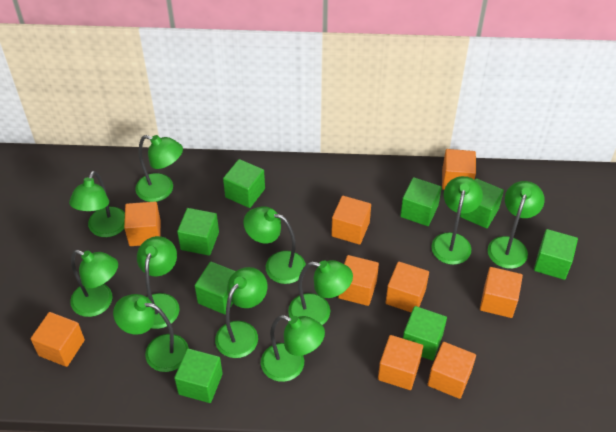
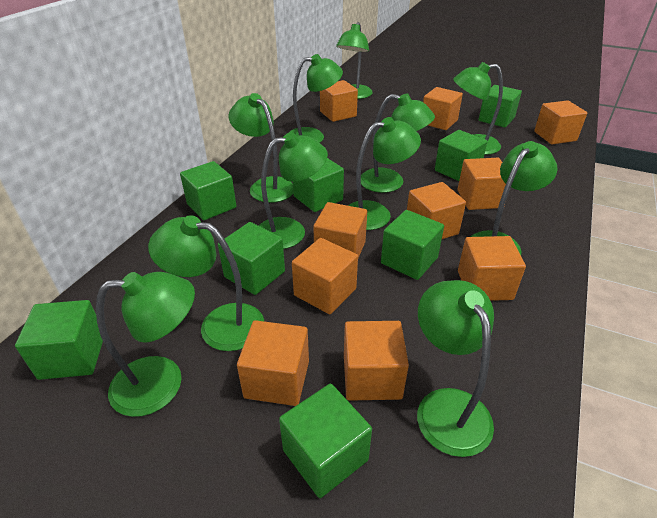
orange cube: 9 -> 10

